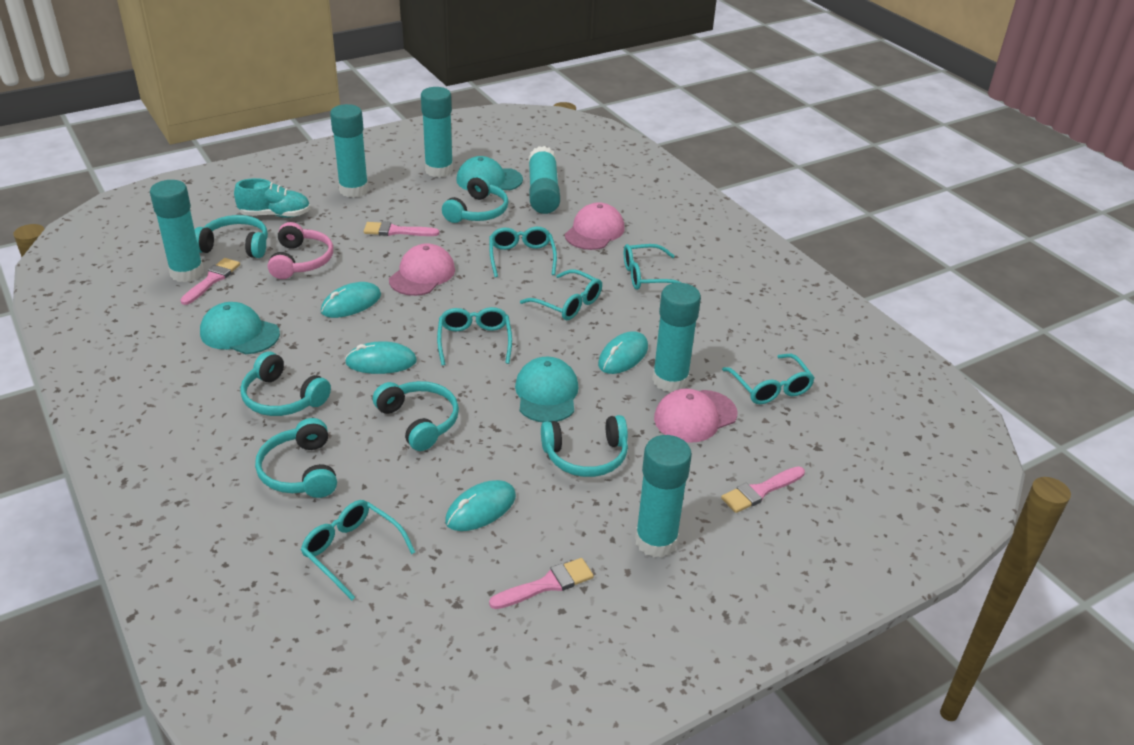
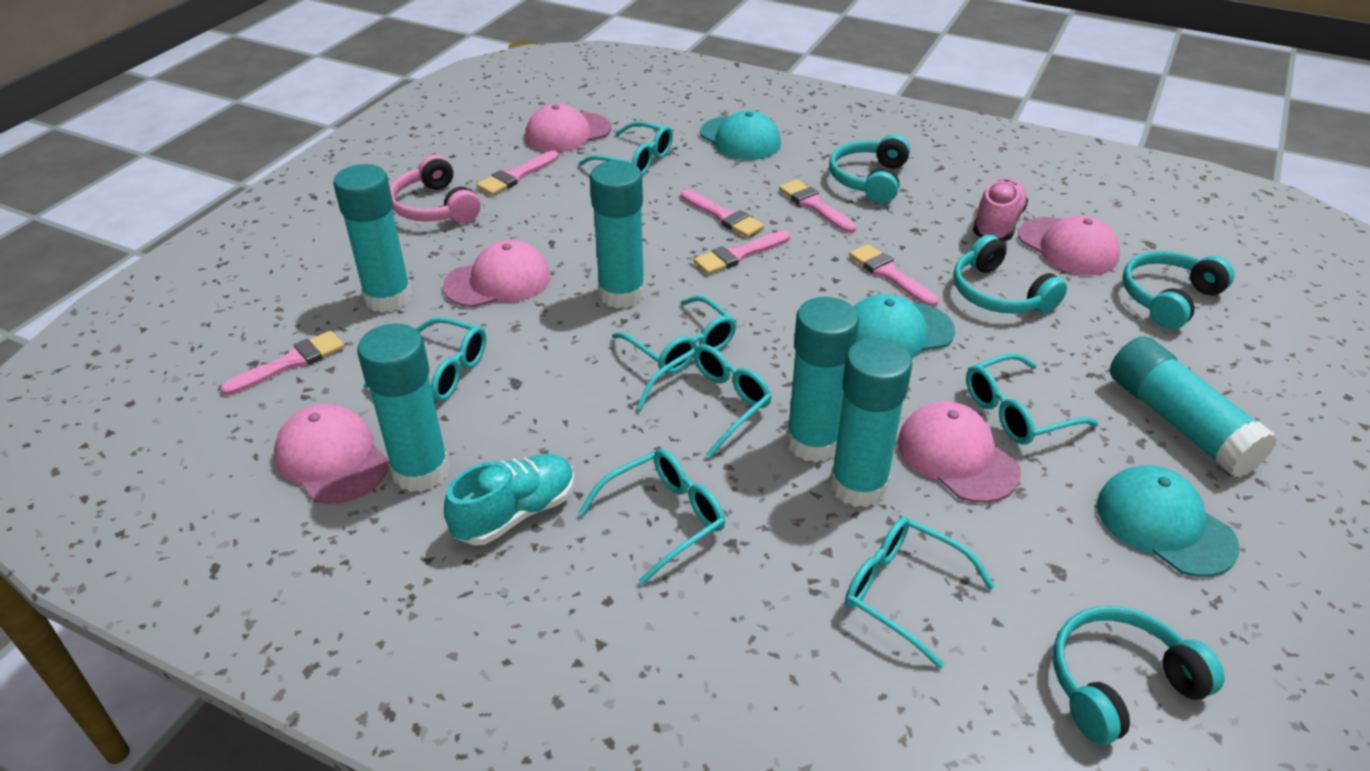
pink brush: 4 -> 6
pink cap: 3 -> 5
pink shoe: 0 -> 1
turquoise glasses: 6 -> 7
turquoise headphones: 6 -> 4
turquoise mouse: 4 -> 0

